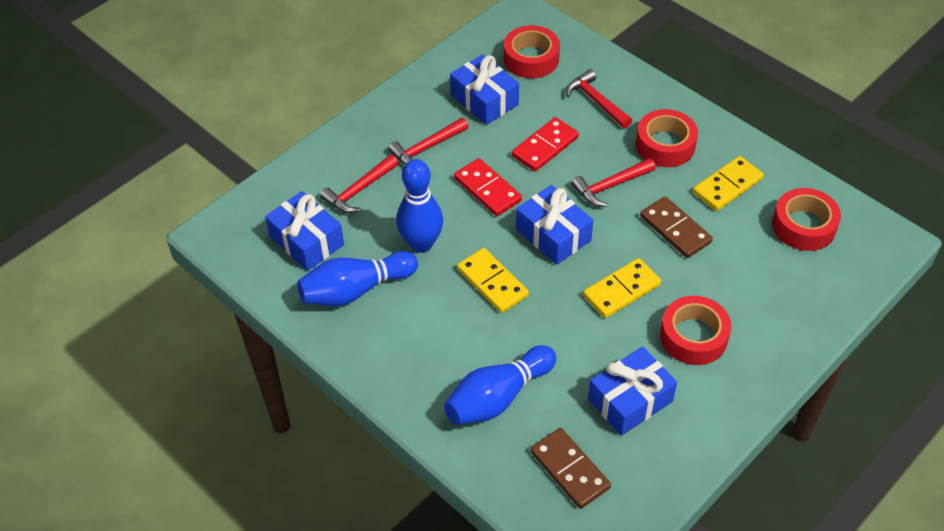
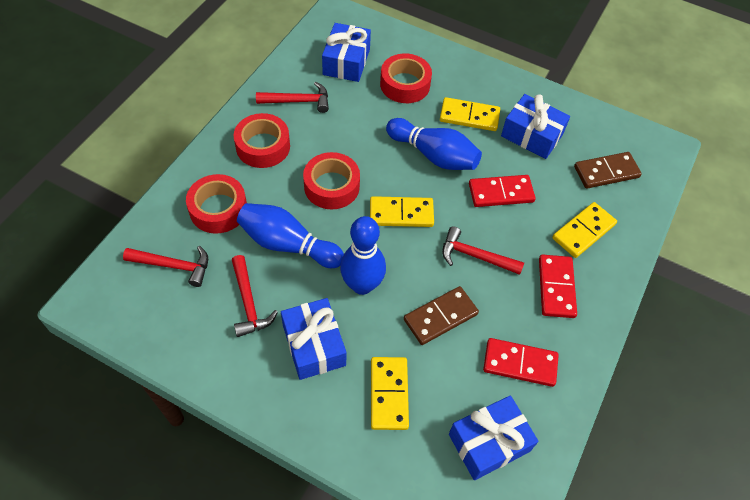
red domino: 2 -> 3
yellow domino: 3 -> 4

